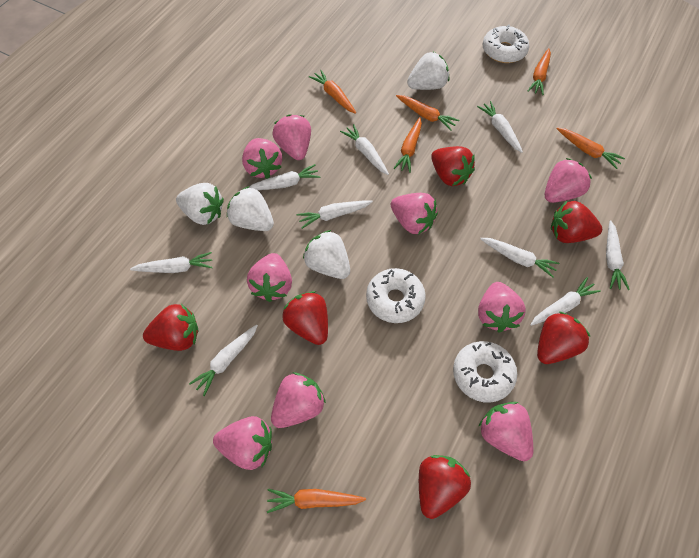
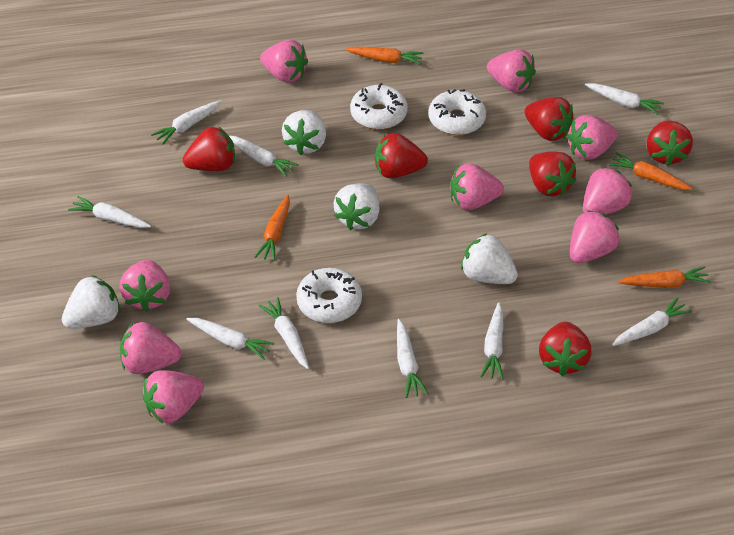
orange carrot: 6 -> 4

